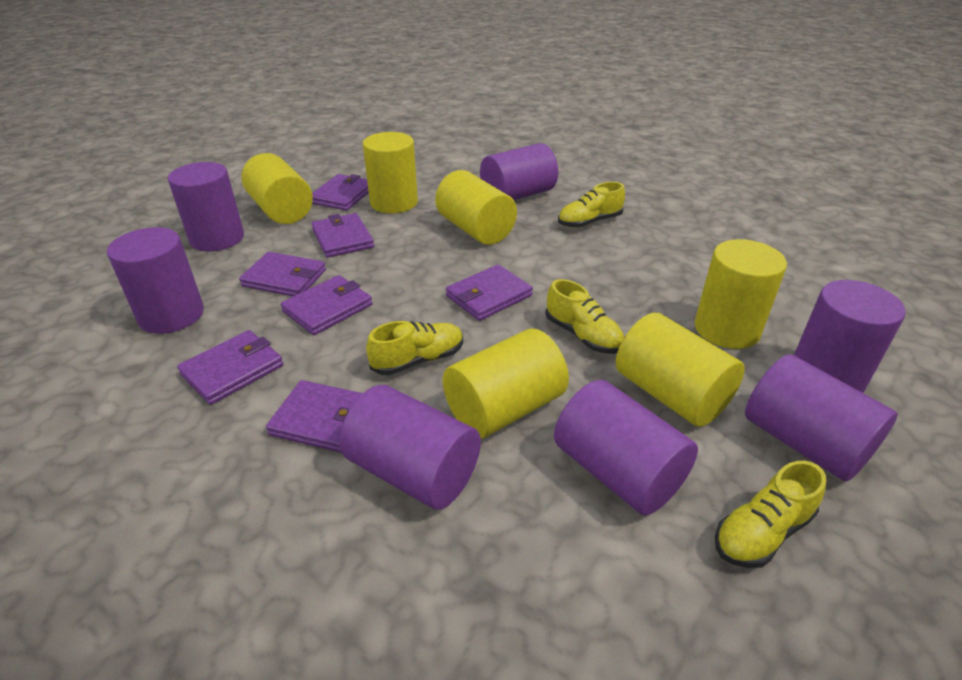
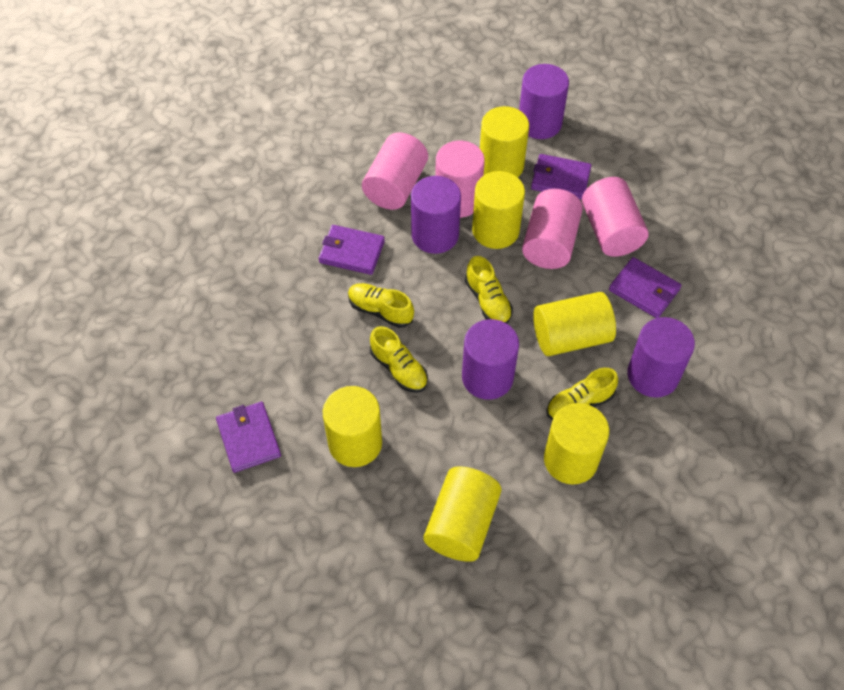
pink cylinder: 0 -> 4
purple cylinder: 7 -> 4
purple wallet: 7 -> 4

